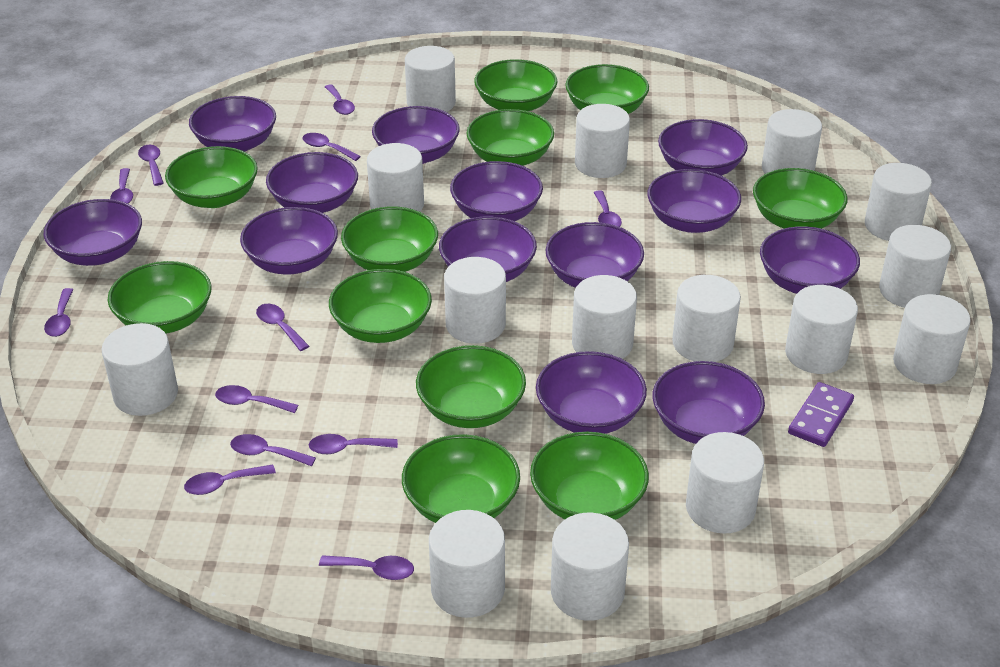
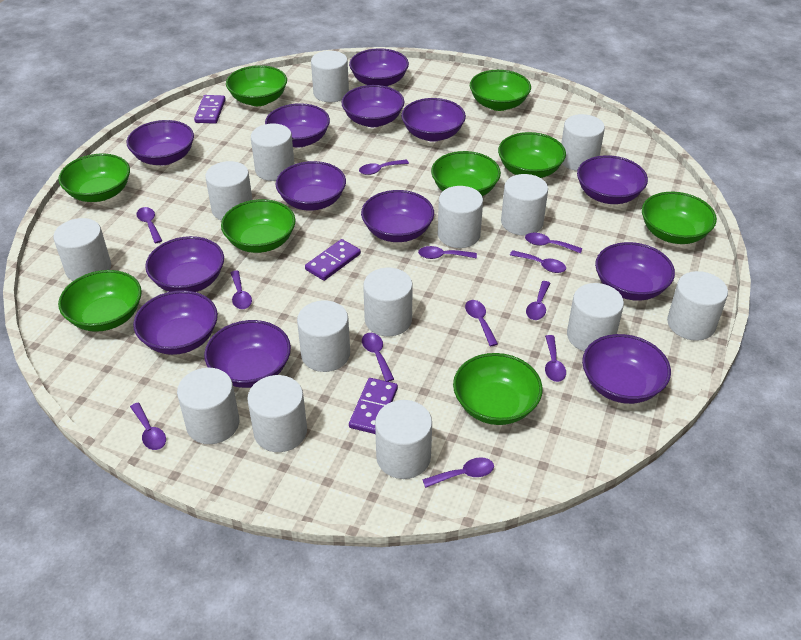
green bowl: 11 -> 9
purple domino: 1 -> 3
white cylinder: 15 -> 14

